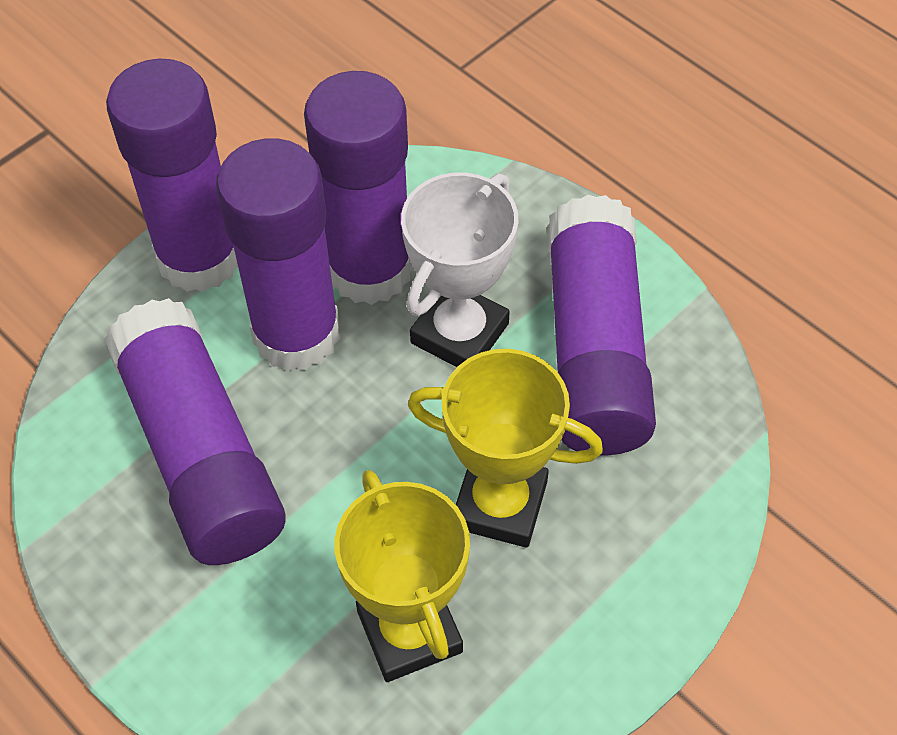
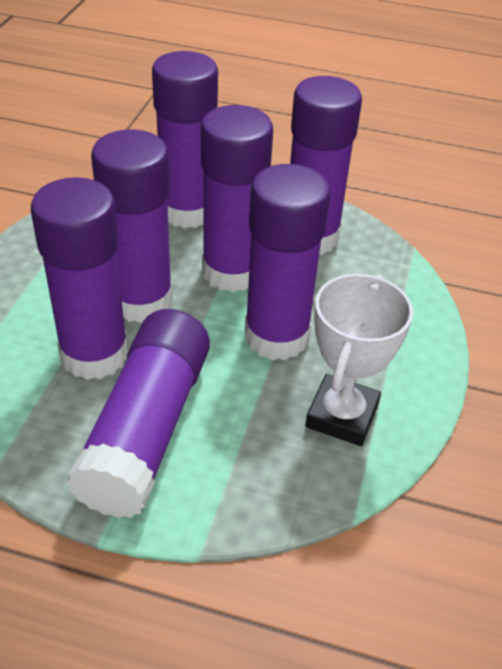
purple glue stick: 5 -> 7
yellow trophy: 2 -> 0

